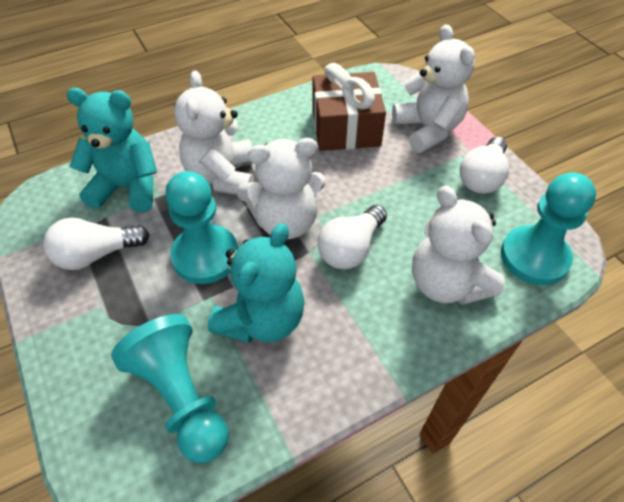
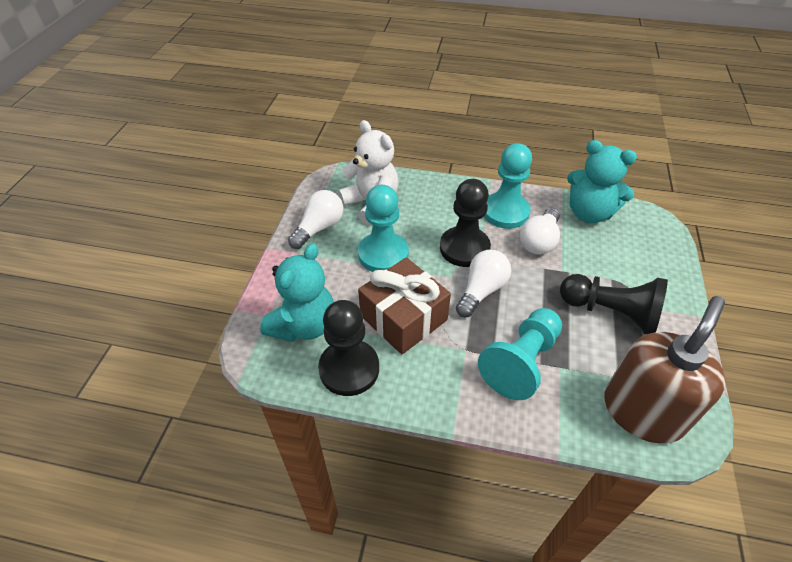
black pawn: 0 -> 3
brown soap dispenser: 0 -> 1
white teddy bear: 4 -> 1

